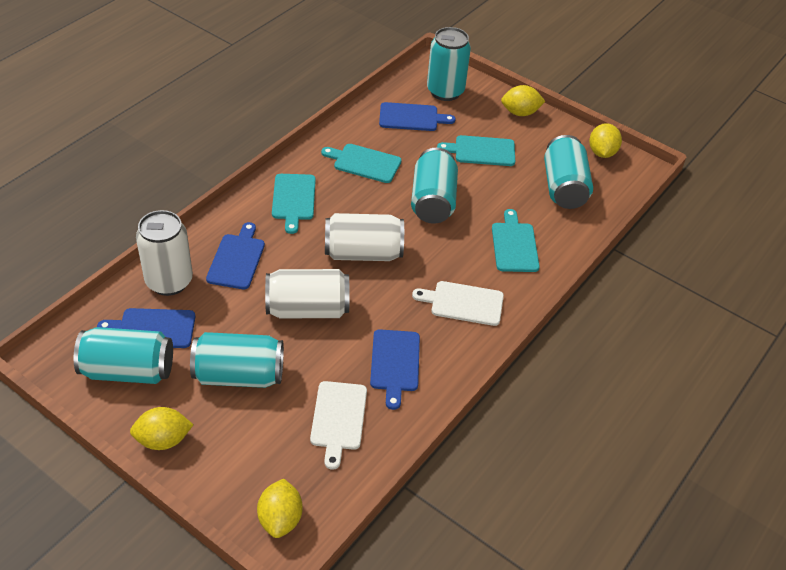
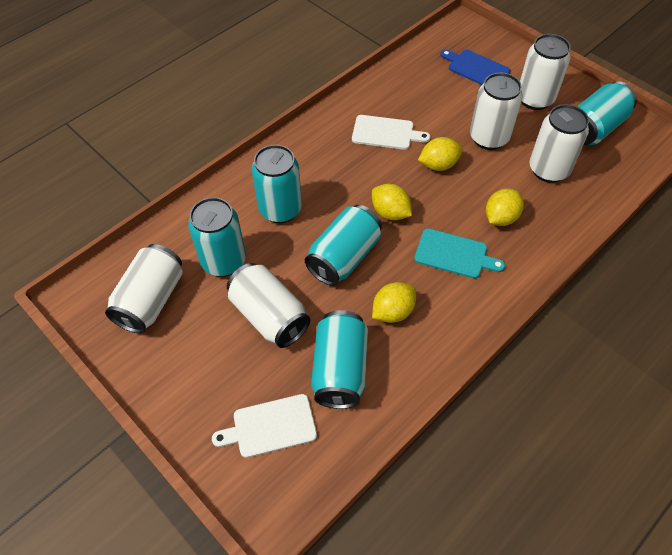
blue cutting board: 4 -> 1
turquoise cutting board: 4 -> 1
white can: 3 -> 5

